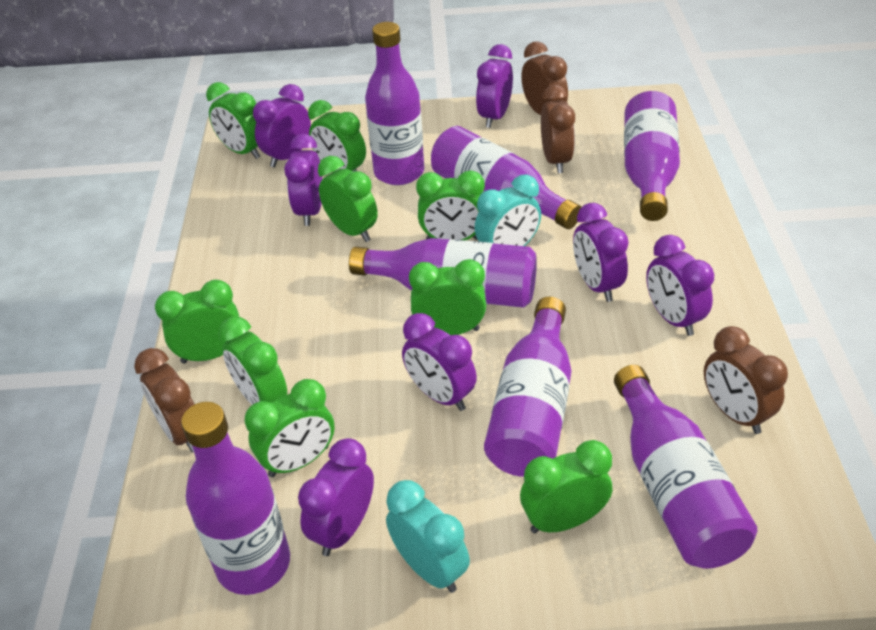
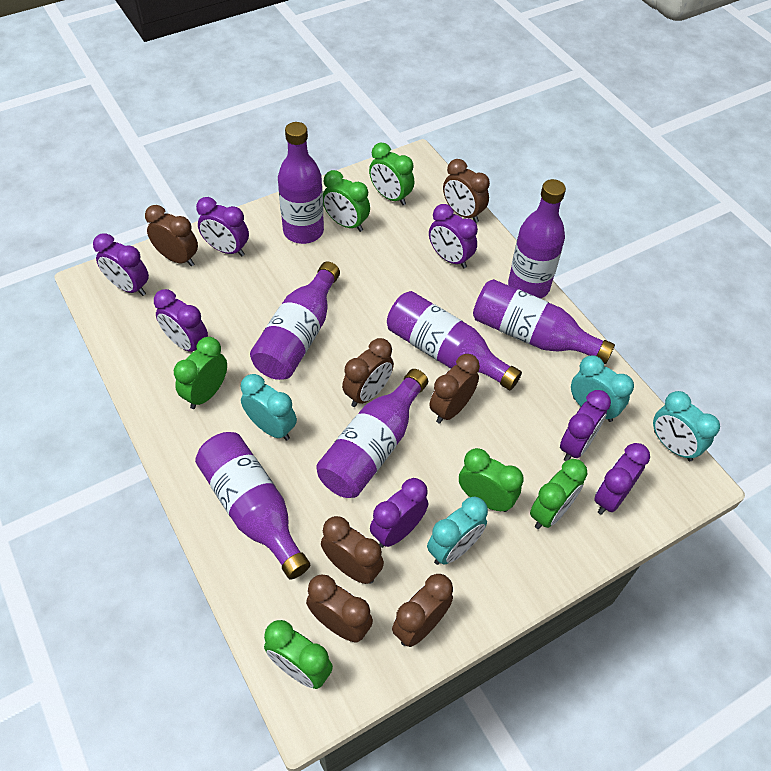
brown clock: 4 -> 7
green clock: 9 -> 6
turquoise clock: 2 -> 4

